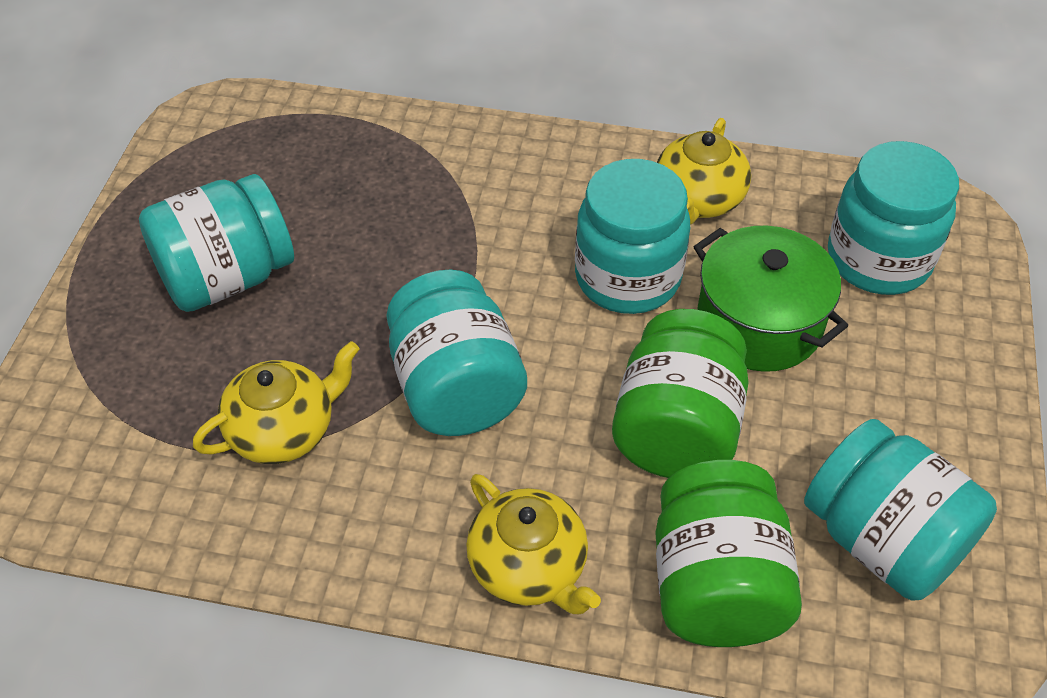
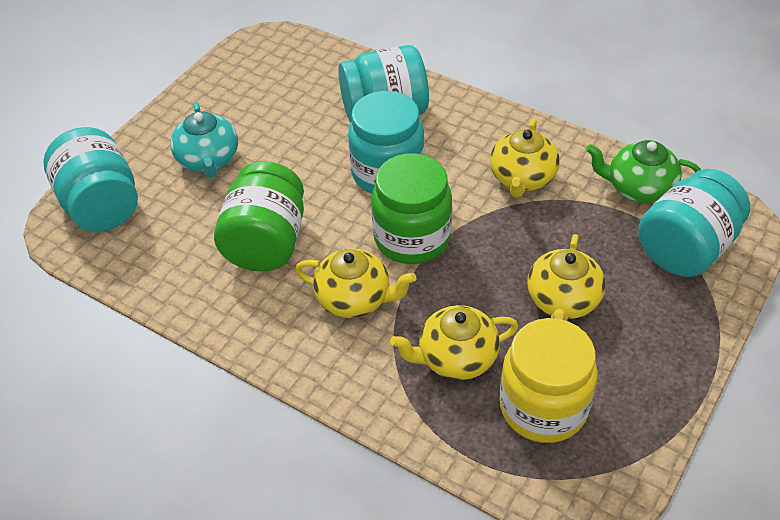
green pot: 1 -> 0
green teapot: 0 -> 1
turquoise jar: 5 -> 4
turquoise teapot: 0 -> 1
yellow jar: 0 -> 1
yellow teapot: 3 -> 4

